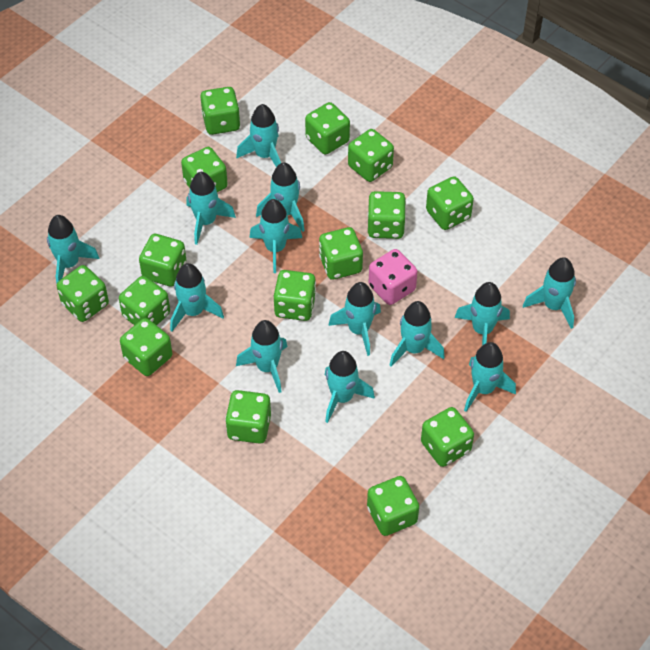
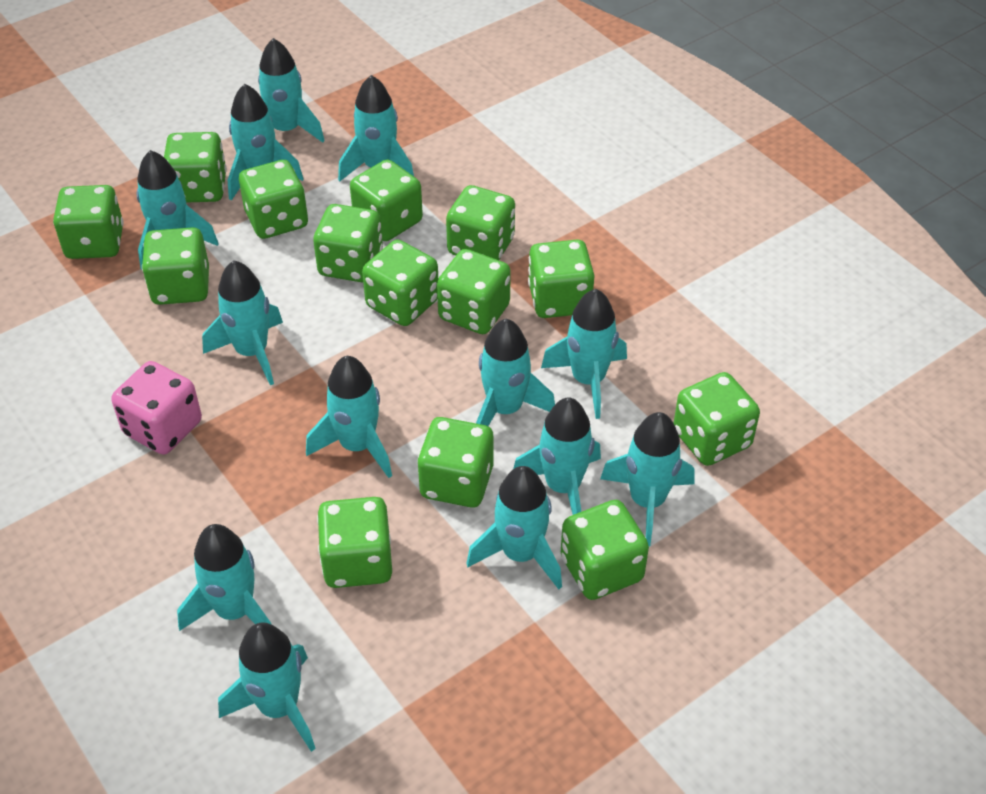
green dice: 15 -> 14

